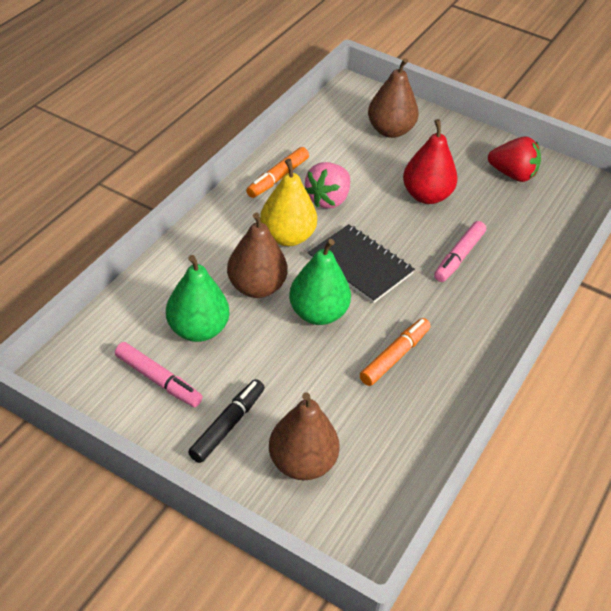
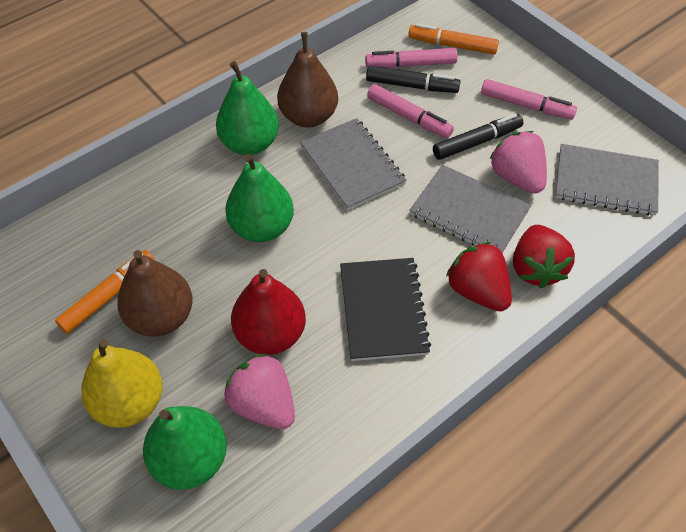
black marker: 1 -> 2
brown pear: 3 -> 2
green pear: 2 -> 3
grey notebook: 0 -> 3
pink marker: 2 -> 3
pink strawberry: 1 -> 2
red strawberry: 1 -> 2

